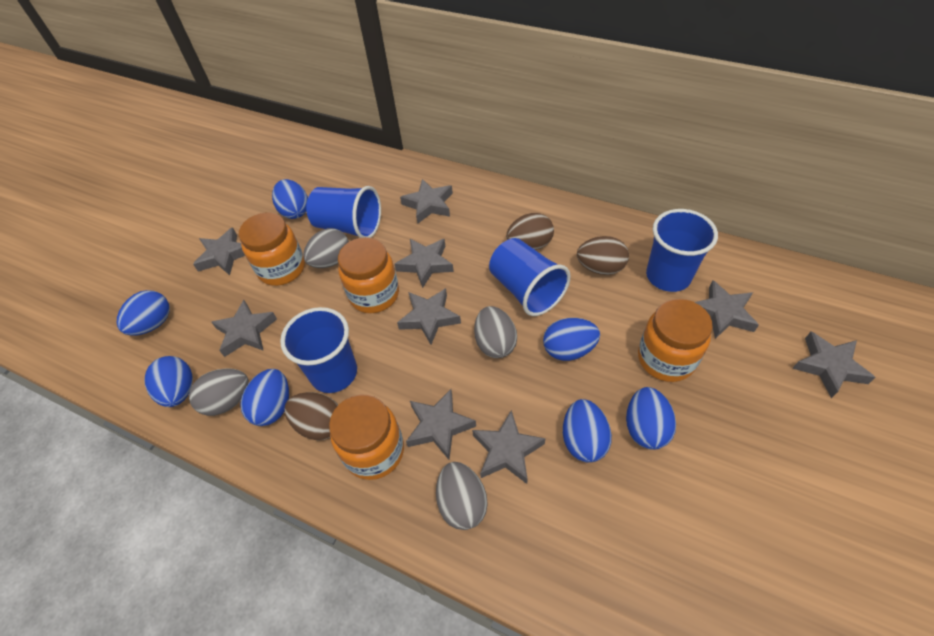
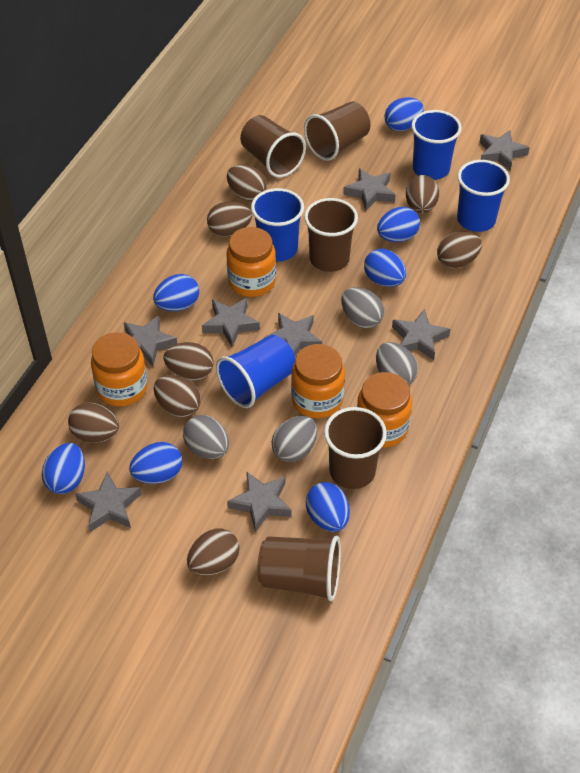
brown cup: 0 -> 5
brown egg: 3 -> 8
grey star: 9 -> 8

